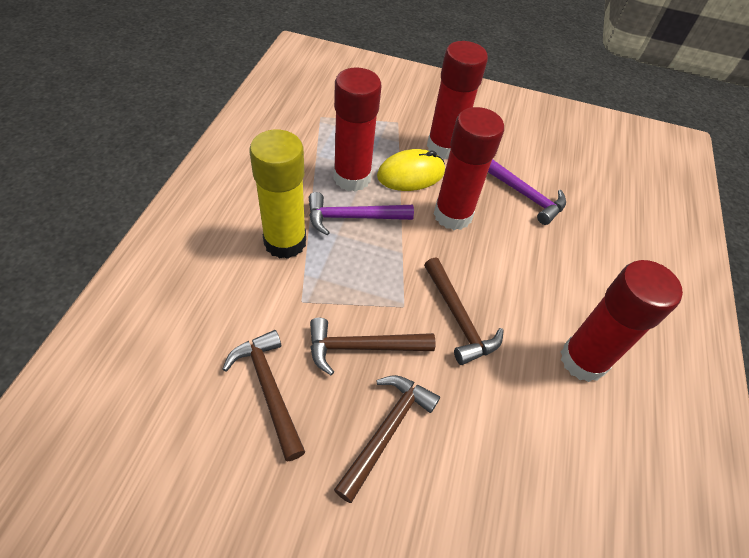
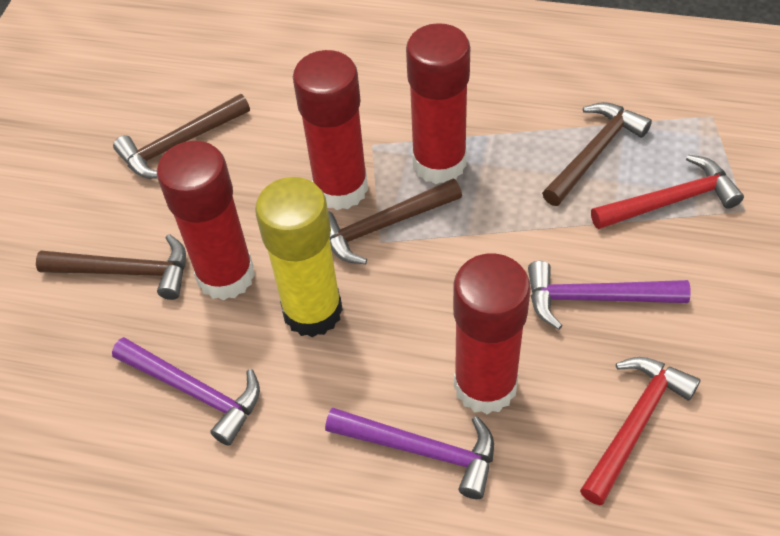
purple hammer: 2 -> 3
red hammer: 0 -> 2
yellow mouse: 1 -> 0

